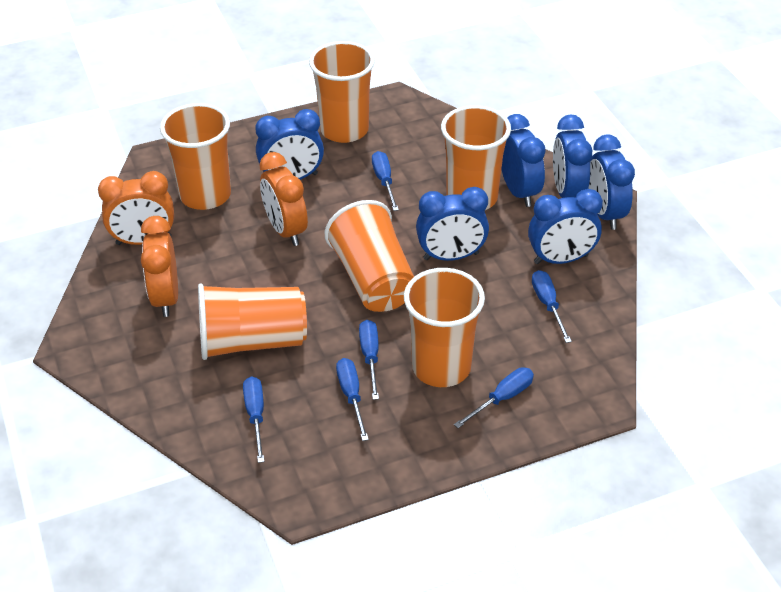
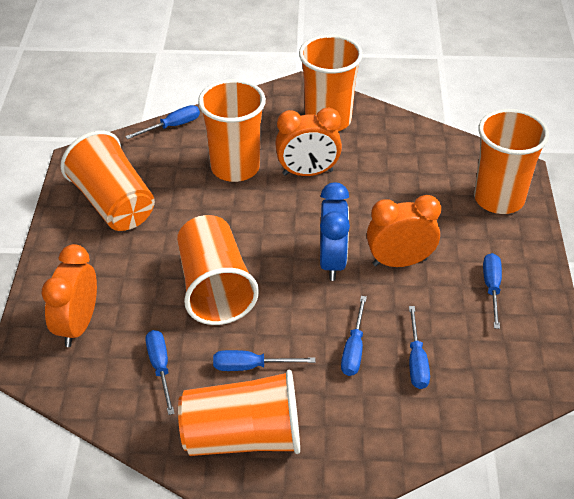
blue clock: 6 -> 1

